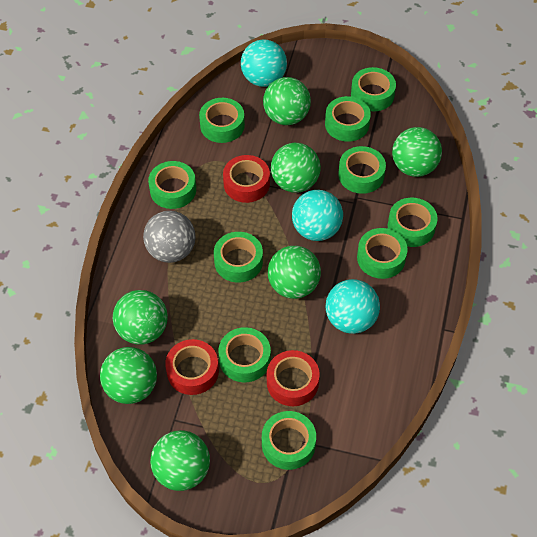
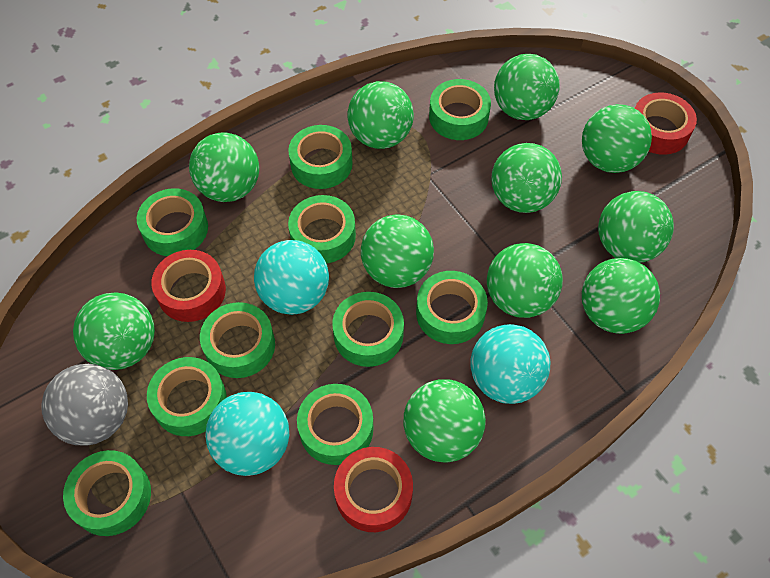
green ball: 7 -> 11

